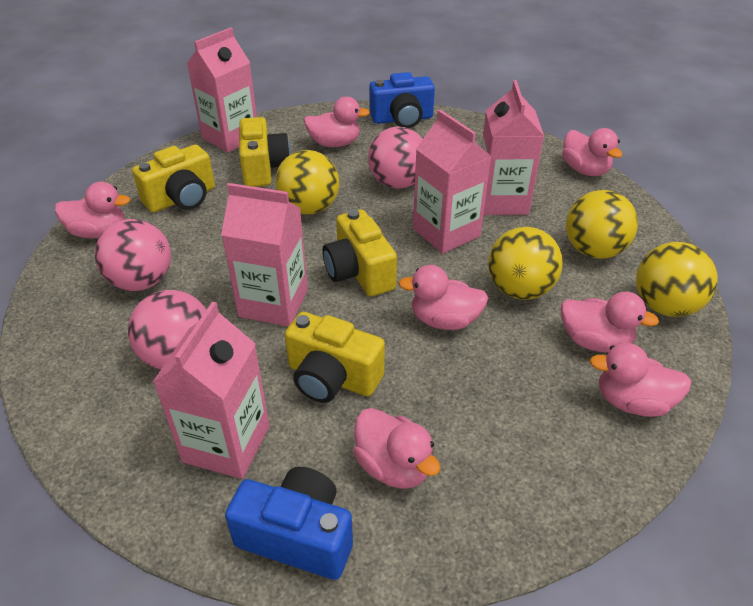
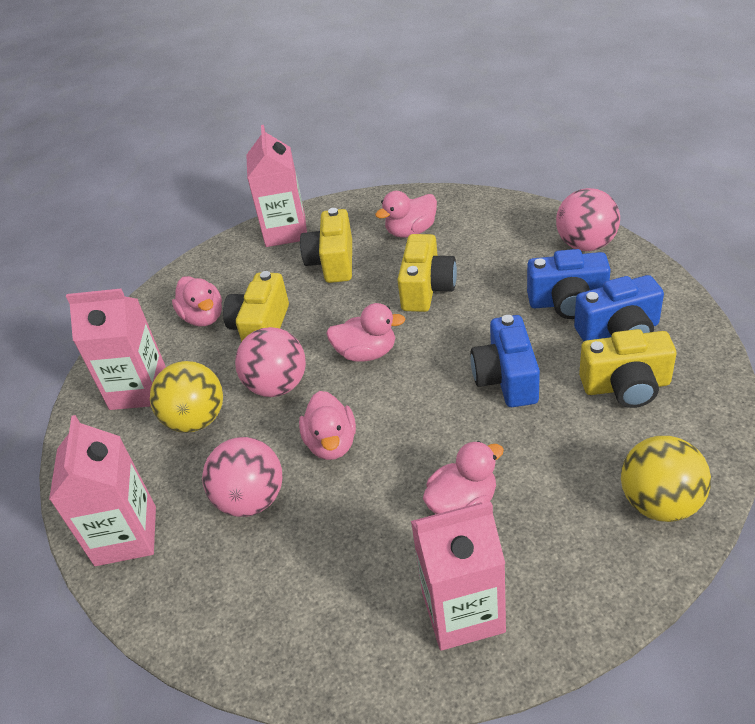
blue camera: 2 -> 3
pink carton: 5 -> 4
pink duck: 7 -> 5
yellow ball: 4 -> 2

